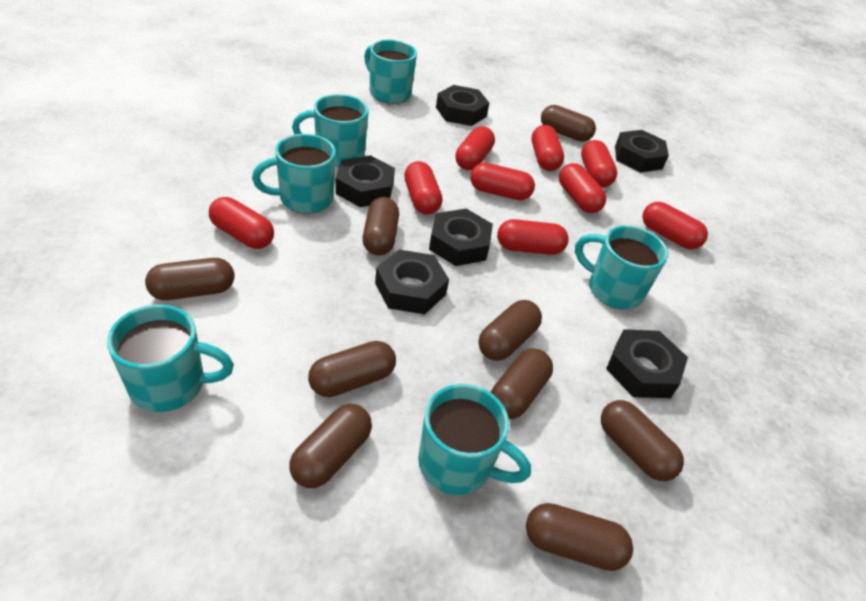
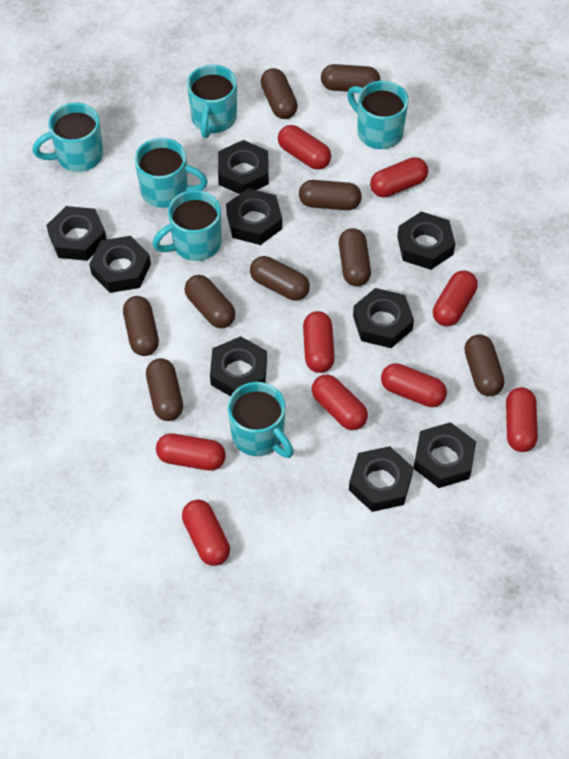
black nut: 6 -> 9

